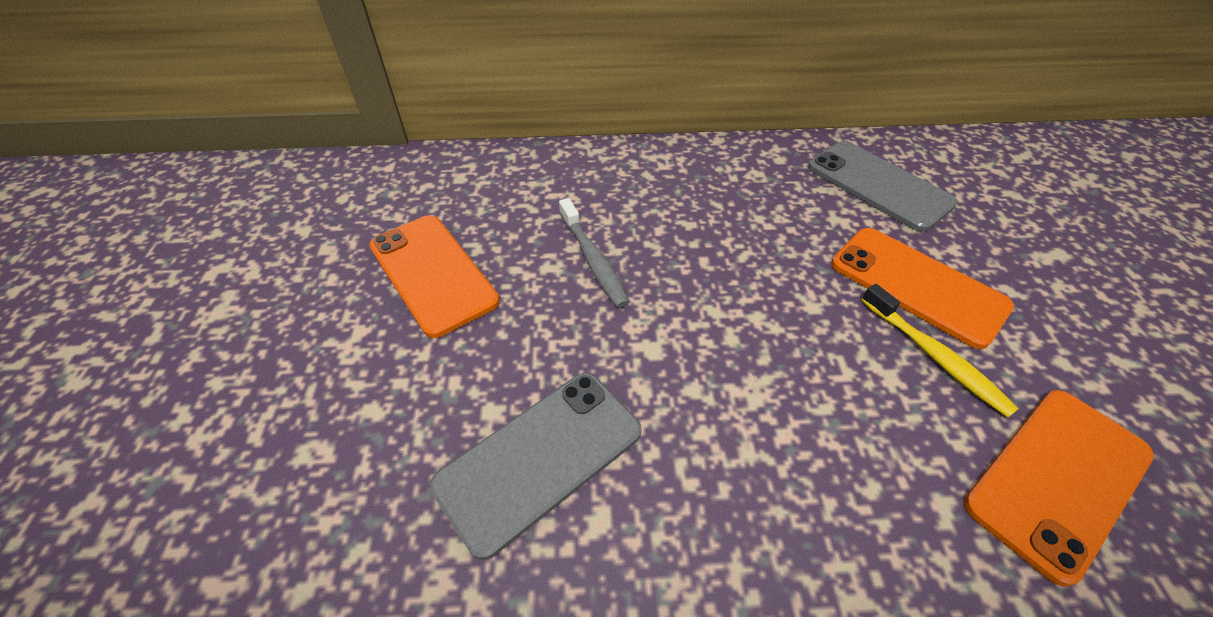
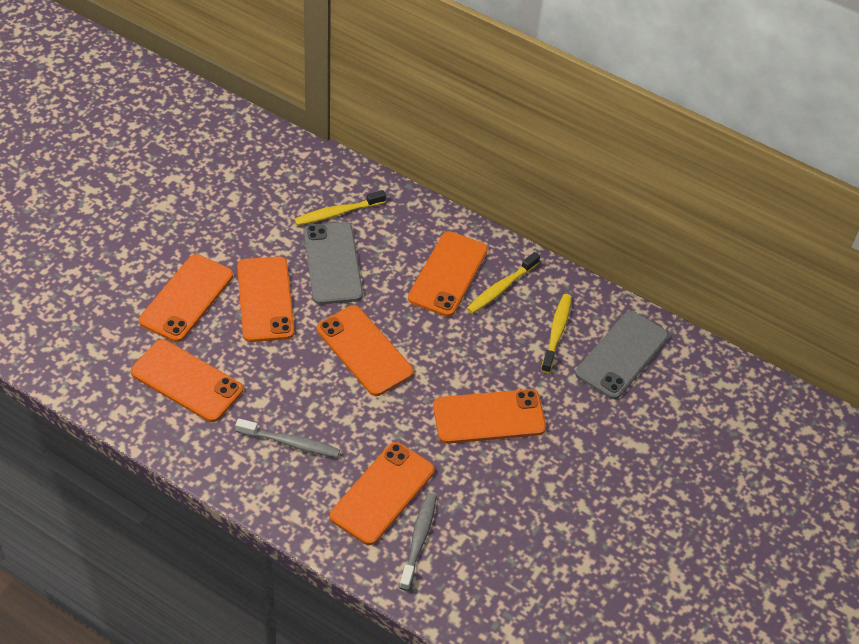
grey toothbrush: 1 -> 2
orange phone: 3 -> 7
yellow toothbrush: 1 -> 3

